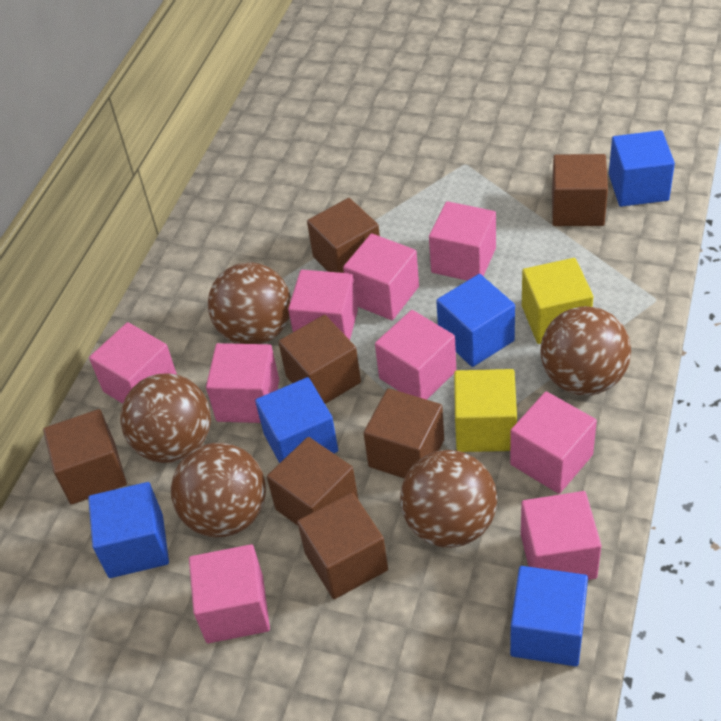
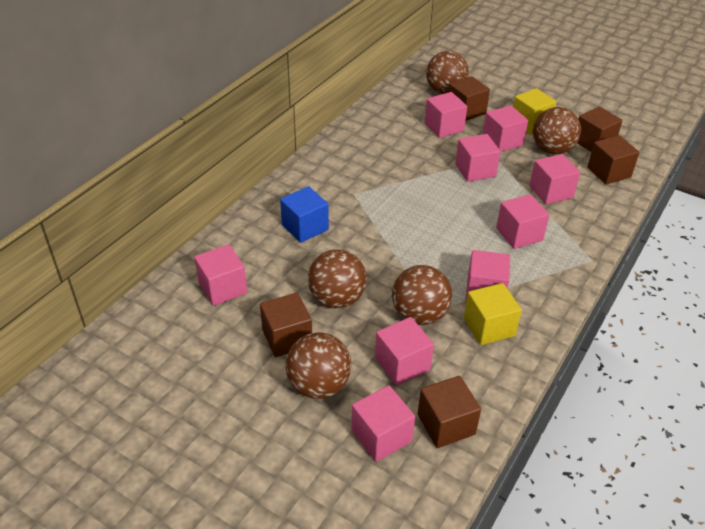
blue cube: 5 -> 1
brown cube: 7 -> 5

